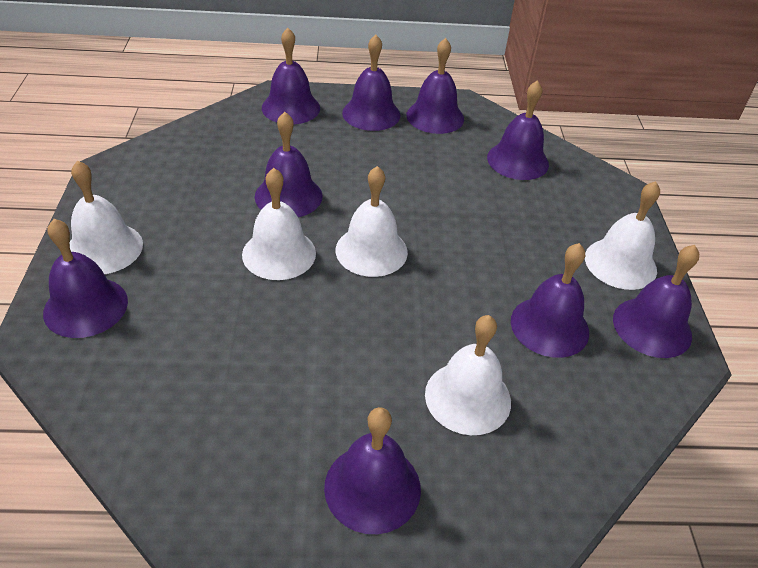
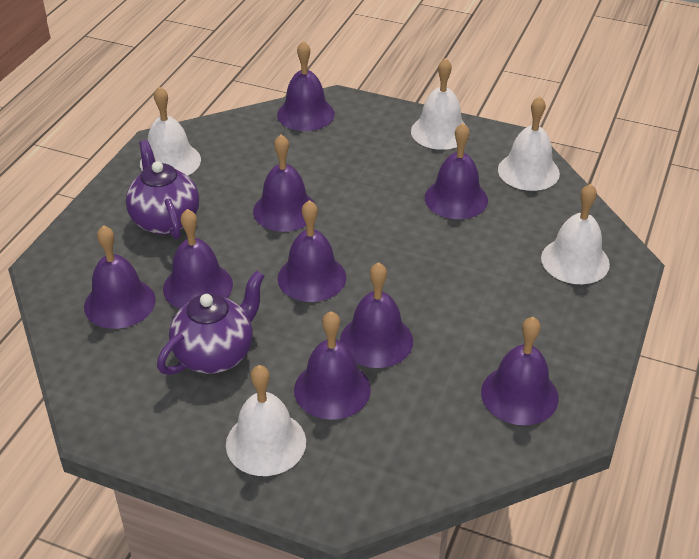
purple teapot: 0 -> 2

